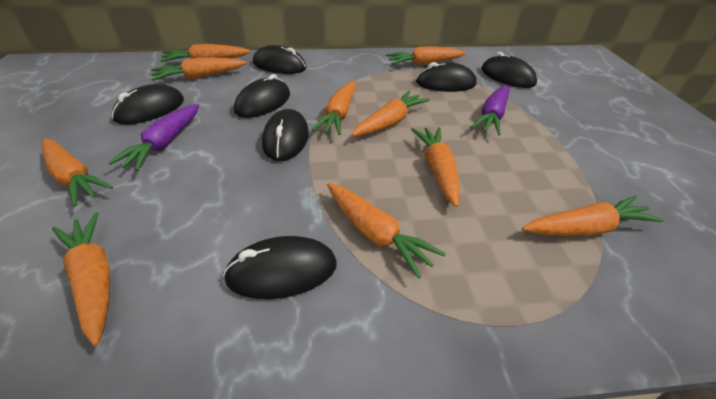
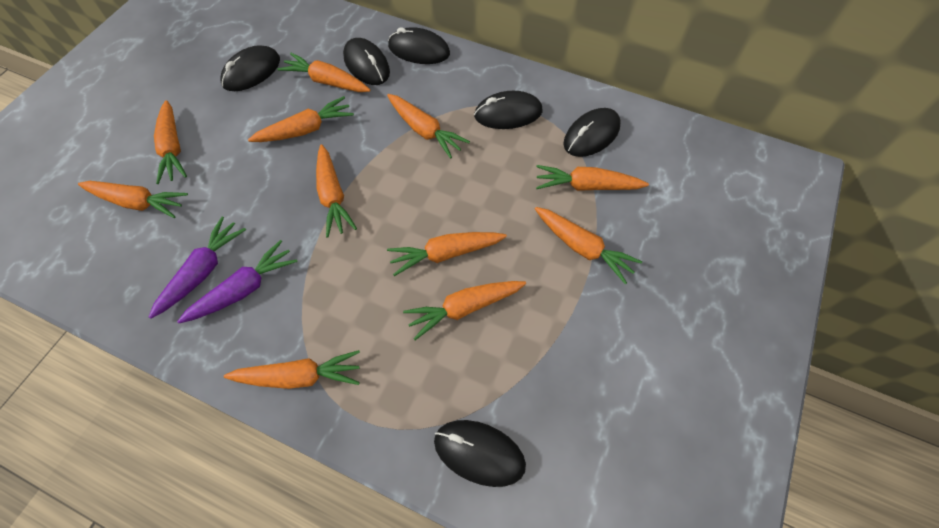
black mouse: 7 -> 6
orange carrot: 10 -> 11

